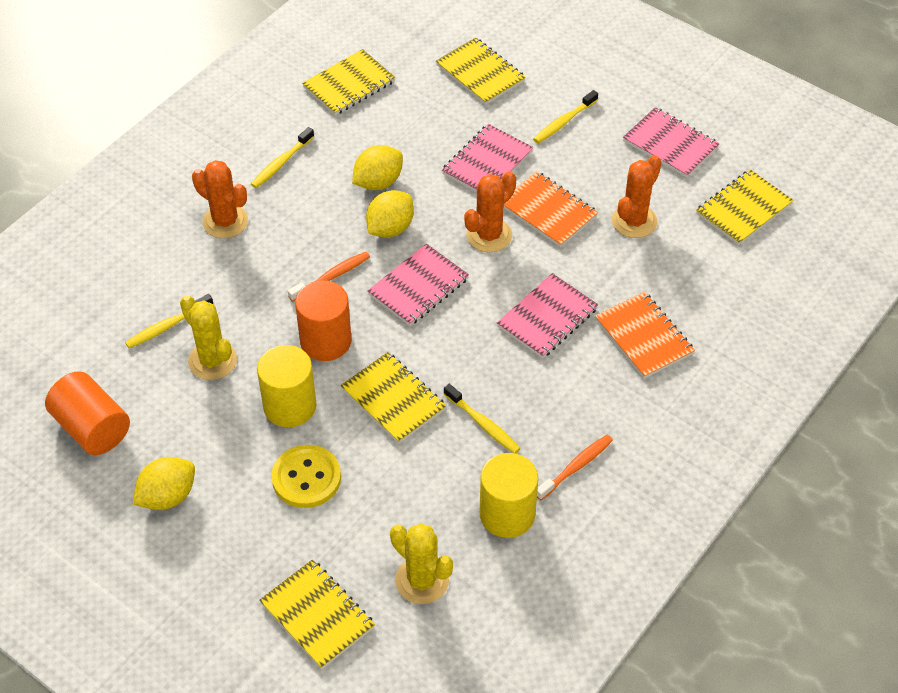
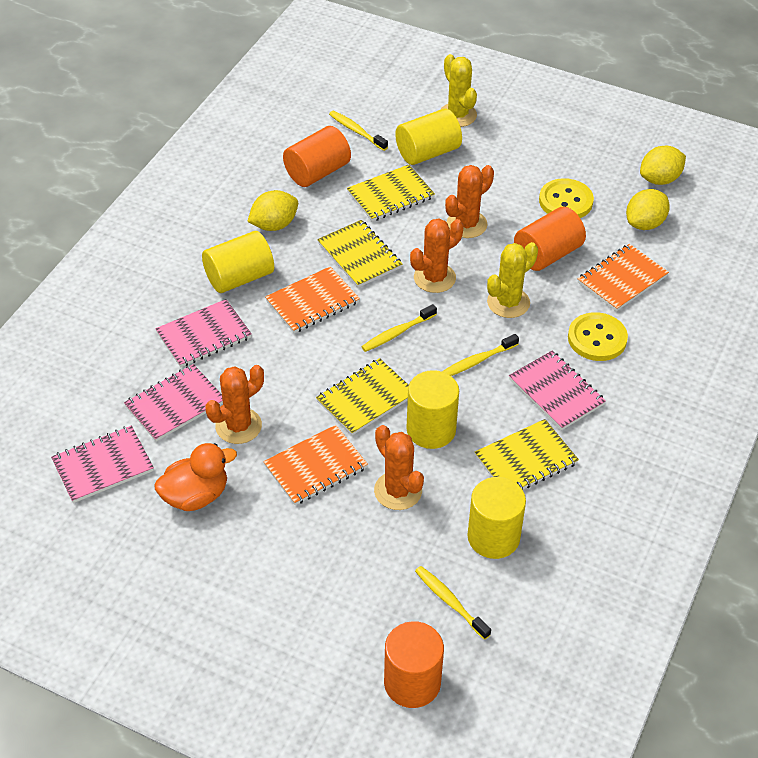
orange cactus: 3 -> 4
orange cylinder: 2 -> 3
orange duck: 0 -> 1
orange notebook: 2 -> 3
orange toothbrush: 2 -> 0
yellow button: 1 -> 2
yellow cylinder: 2 -> 4
yellow notebook: 5 -> 4

